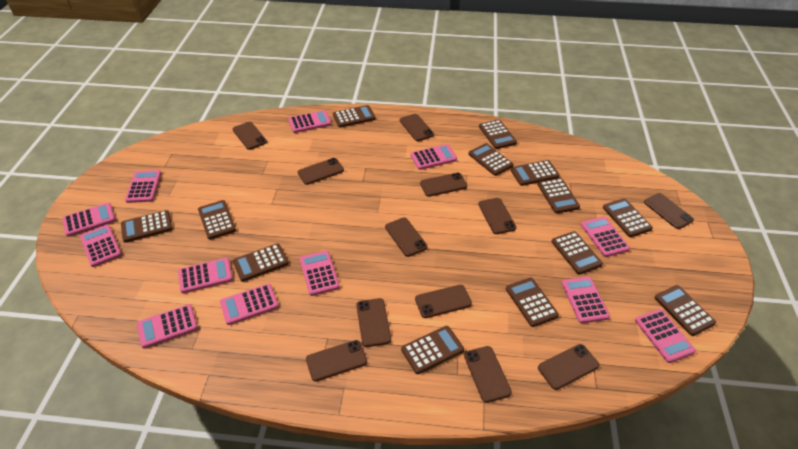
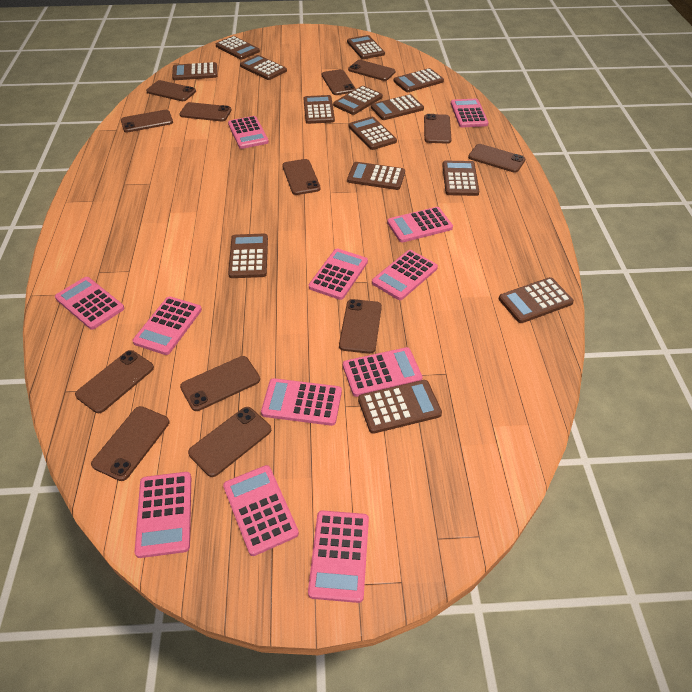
brown calculator: 13 -> 14
brown phone: 12 -> 13

